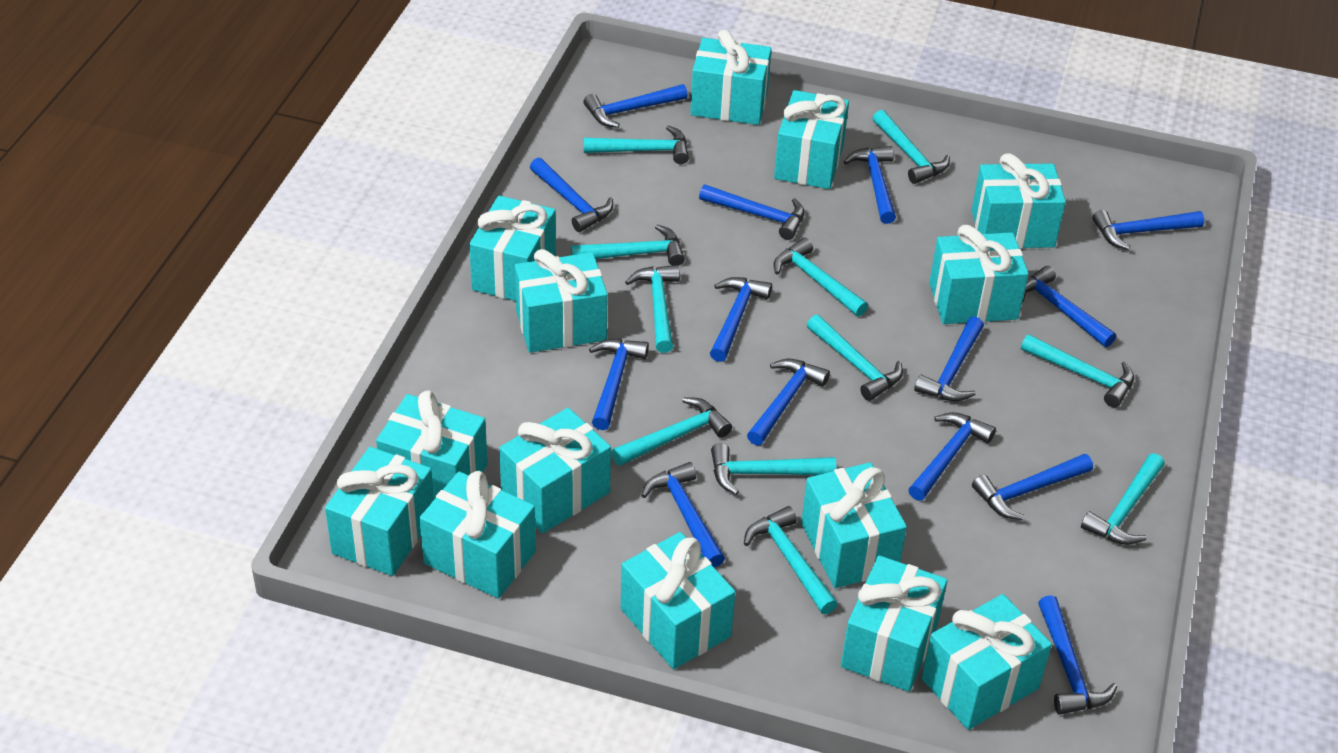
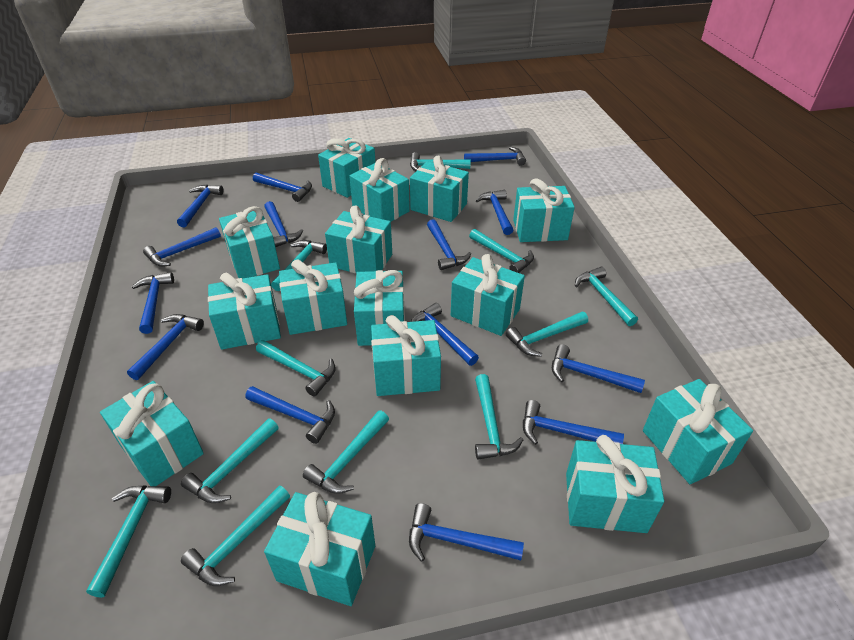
turquoise gift: 14 -> 15

